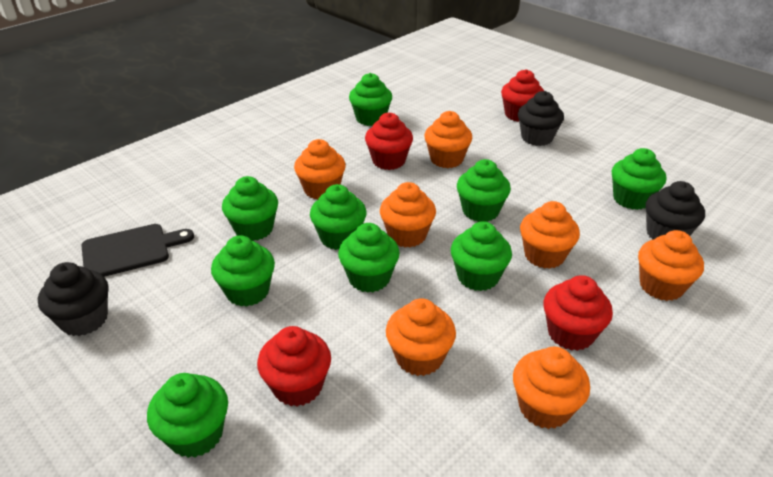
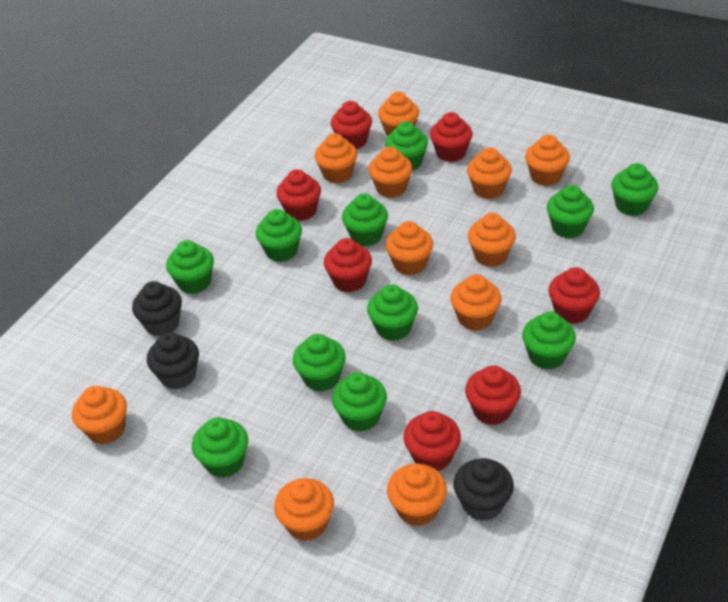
black cutting board: 1 -> 0
green cupcake: 9 -> 11
orange cupcake: 7 -> 11
red cupcake: 4 -> 7

